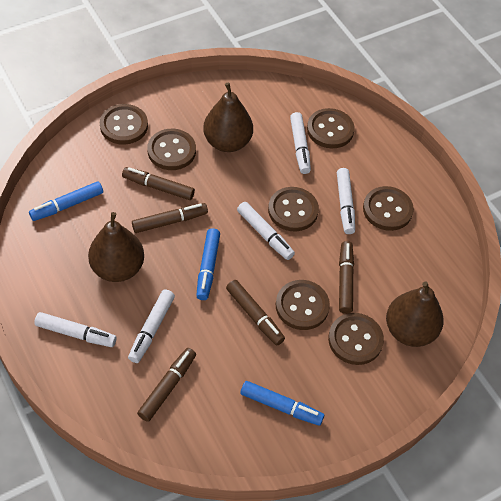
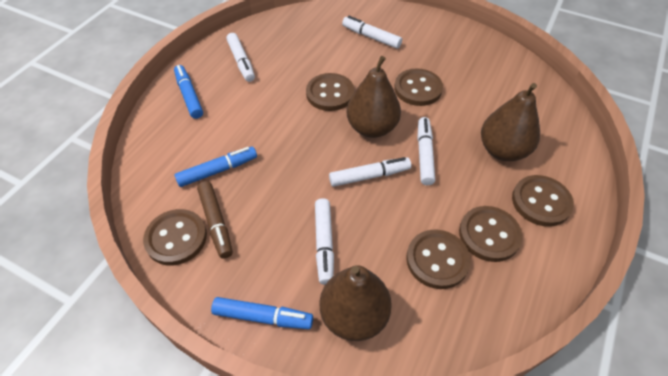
brown button: 7 -> 6
brown marker: 5 -> 1

